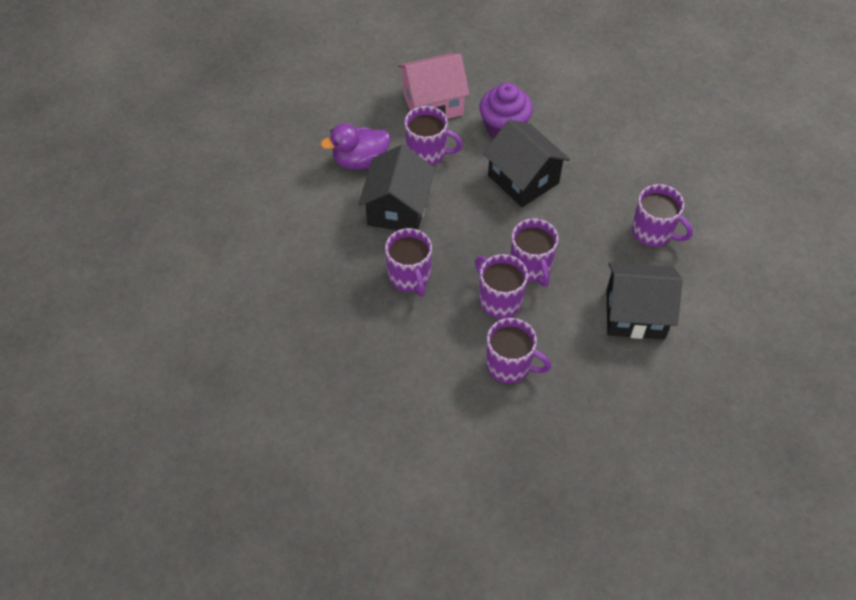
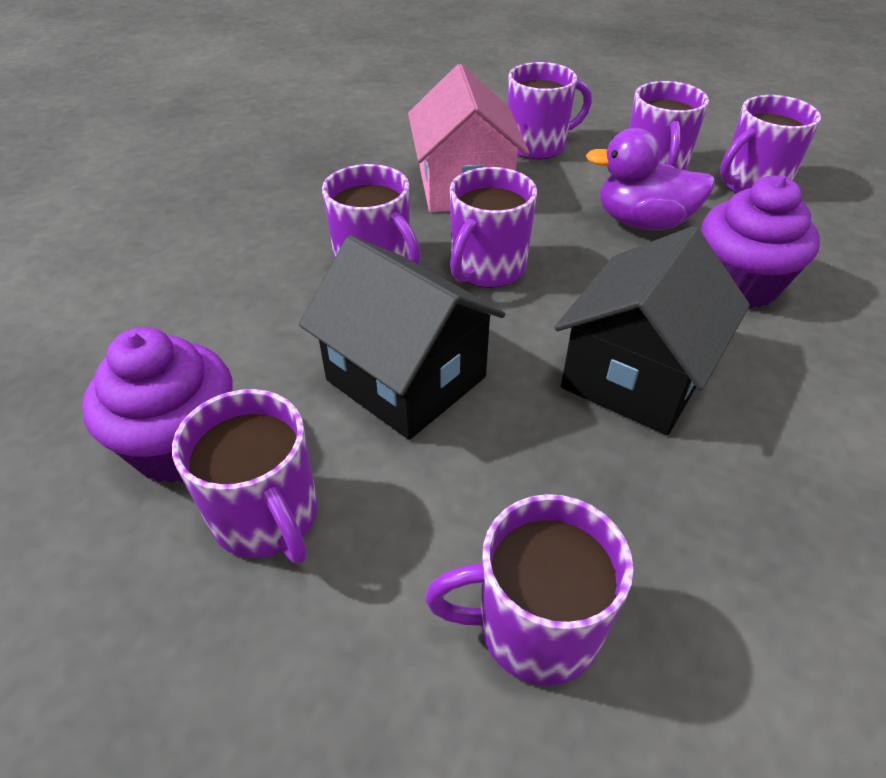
black house: 3 -> 2
purple cupcake: 1 -> 2
purple mug: 6 -> 7

